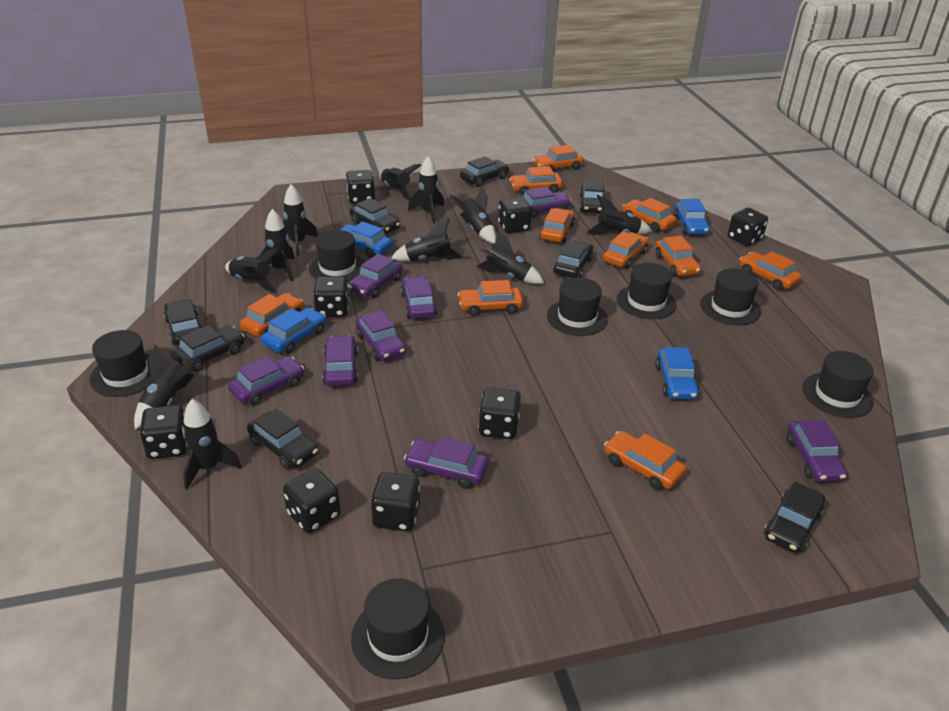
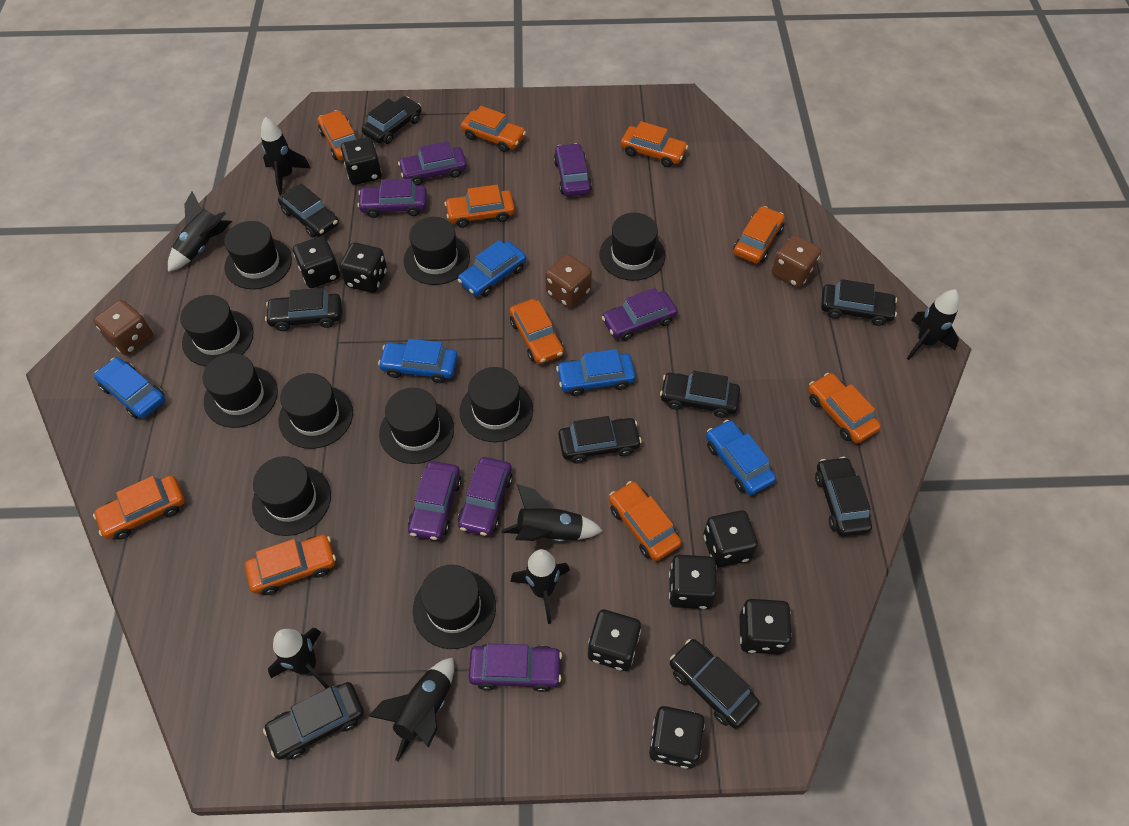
black car: 8 -> 9
black hat: 7 -> 10
black rocket: 11 -> 7
blue car: 4 -> 5
brown dice: 0 -> 3
purple car: 8 -> 7

